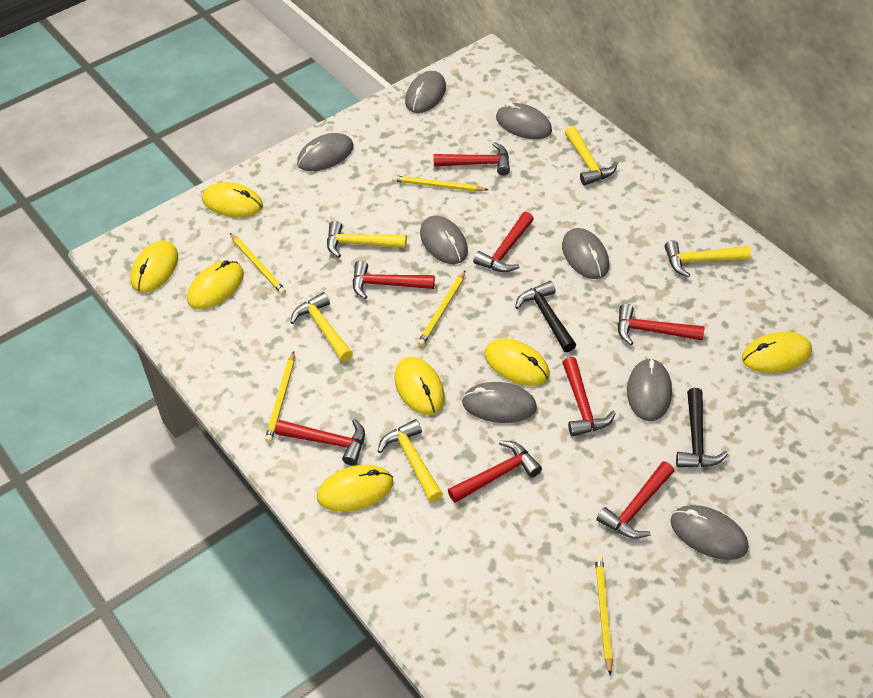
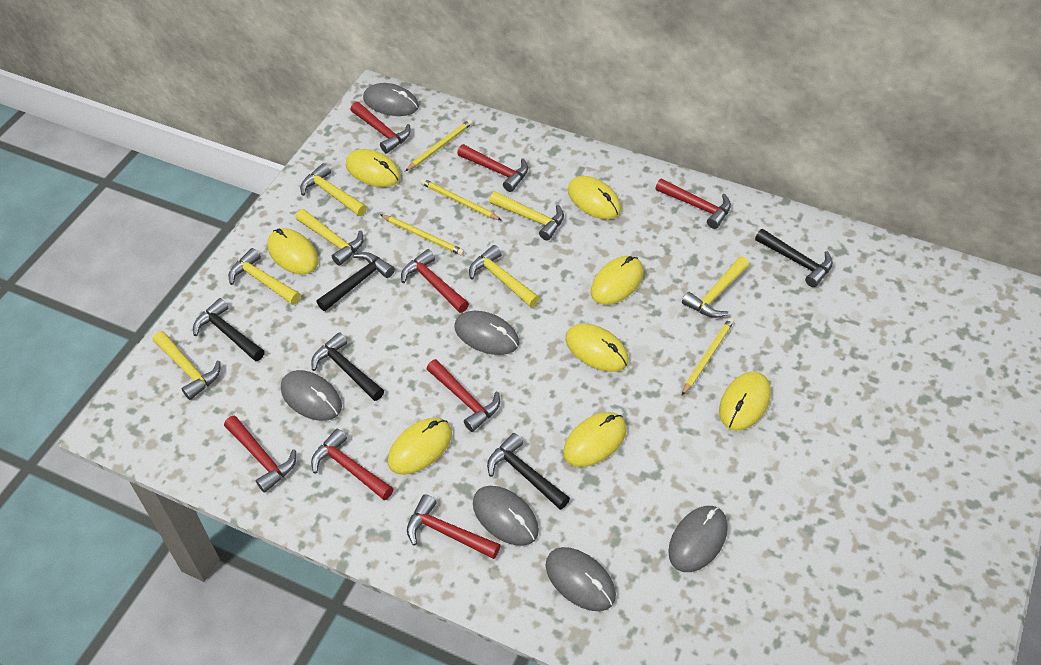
black hammer: 2 -> 5
grey mouse: 8 -> 6
yellow hammer: 5 -> 7
yellow mouse: 7 -> 8
yellow pencil: 5 -> 4

